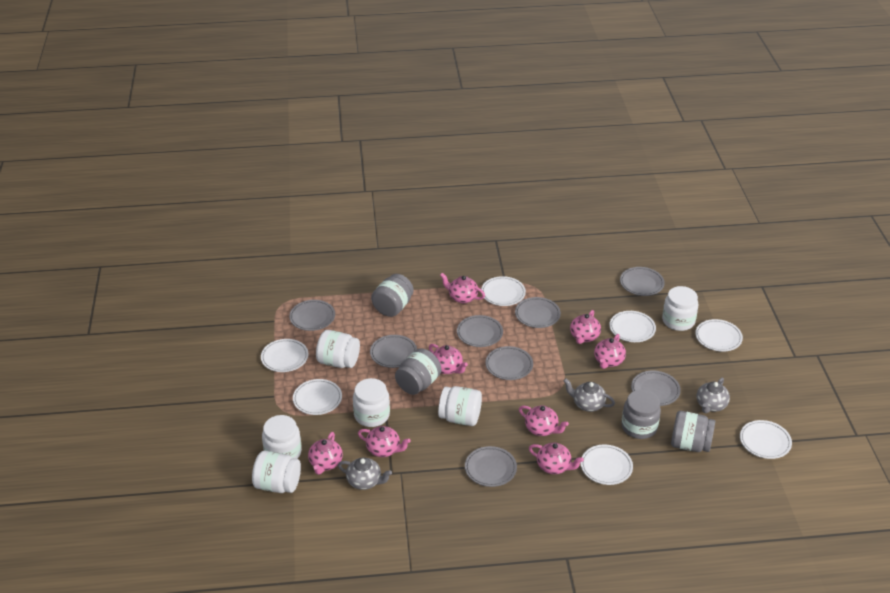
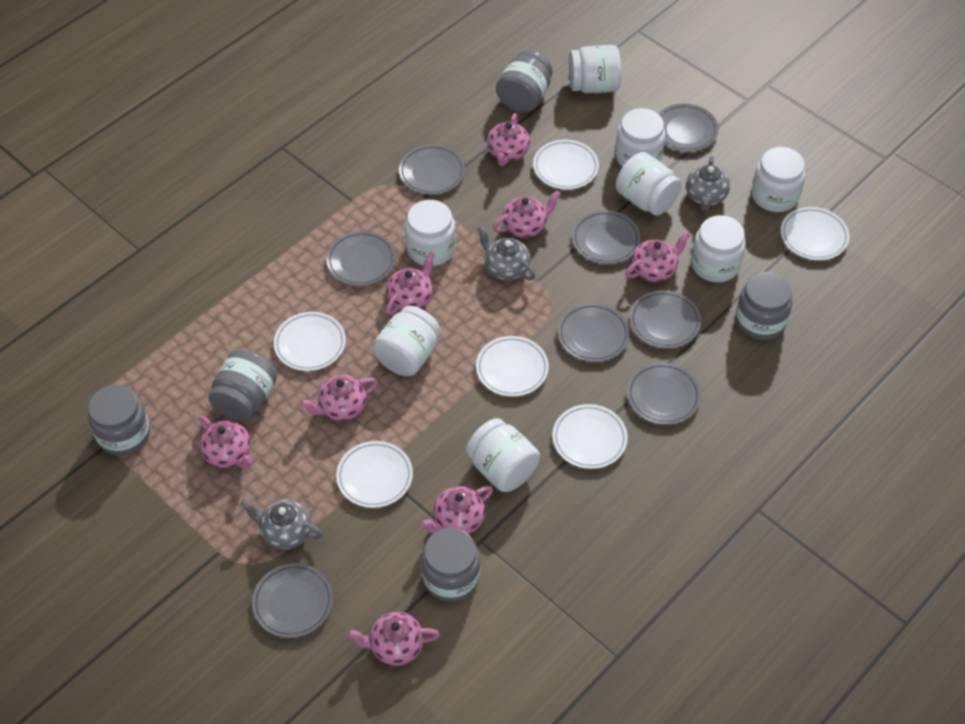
grey jar: 4 -> 5
white jar: 6 -> 8
white plate: 7 -> 6

